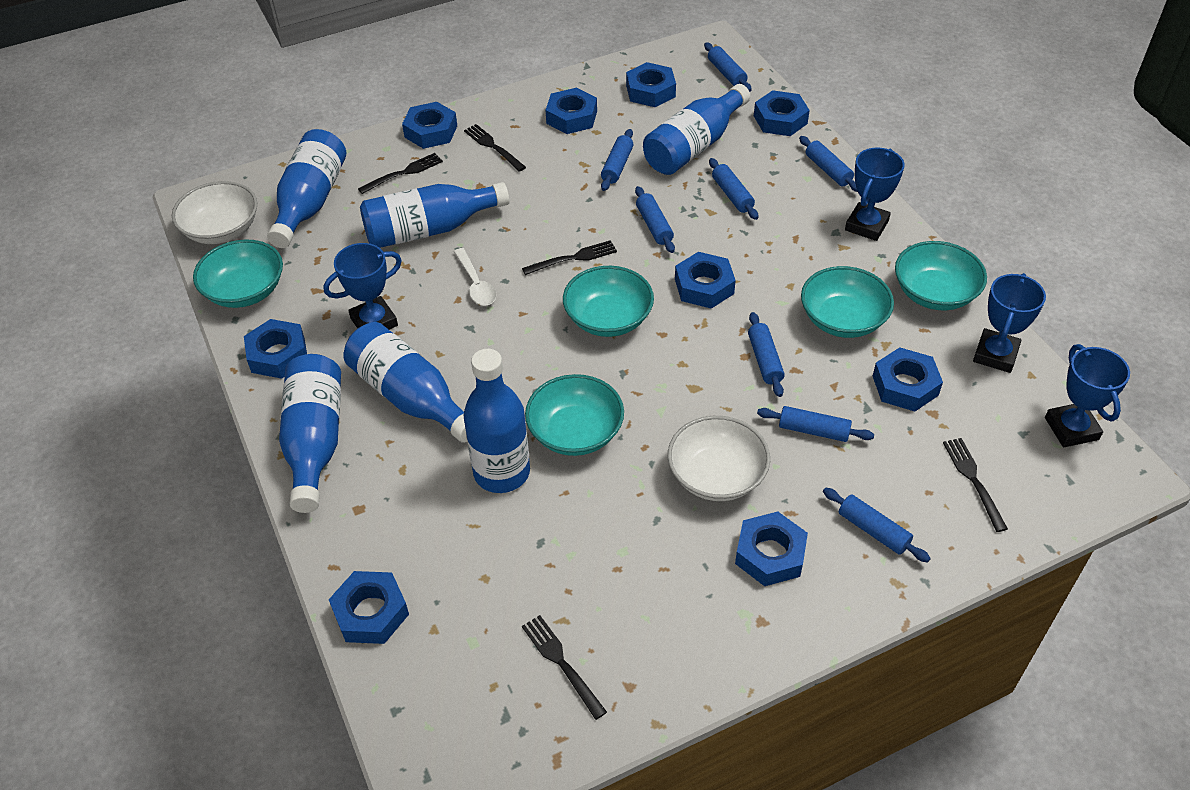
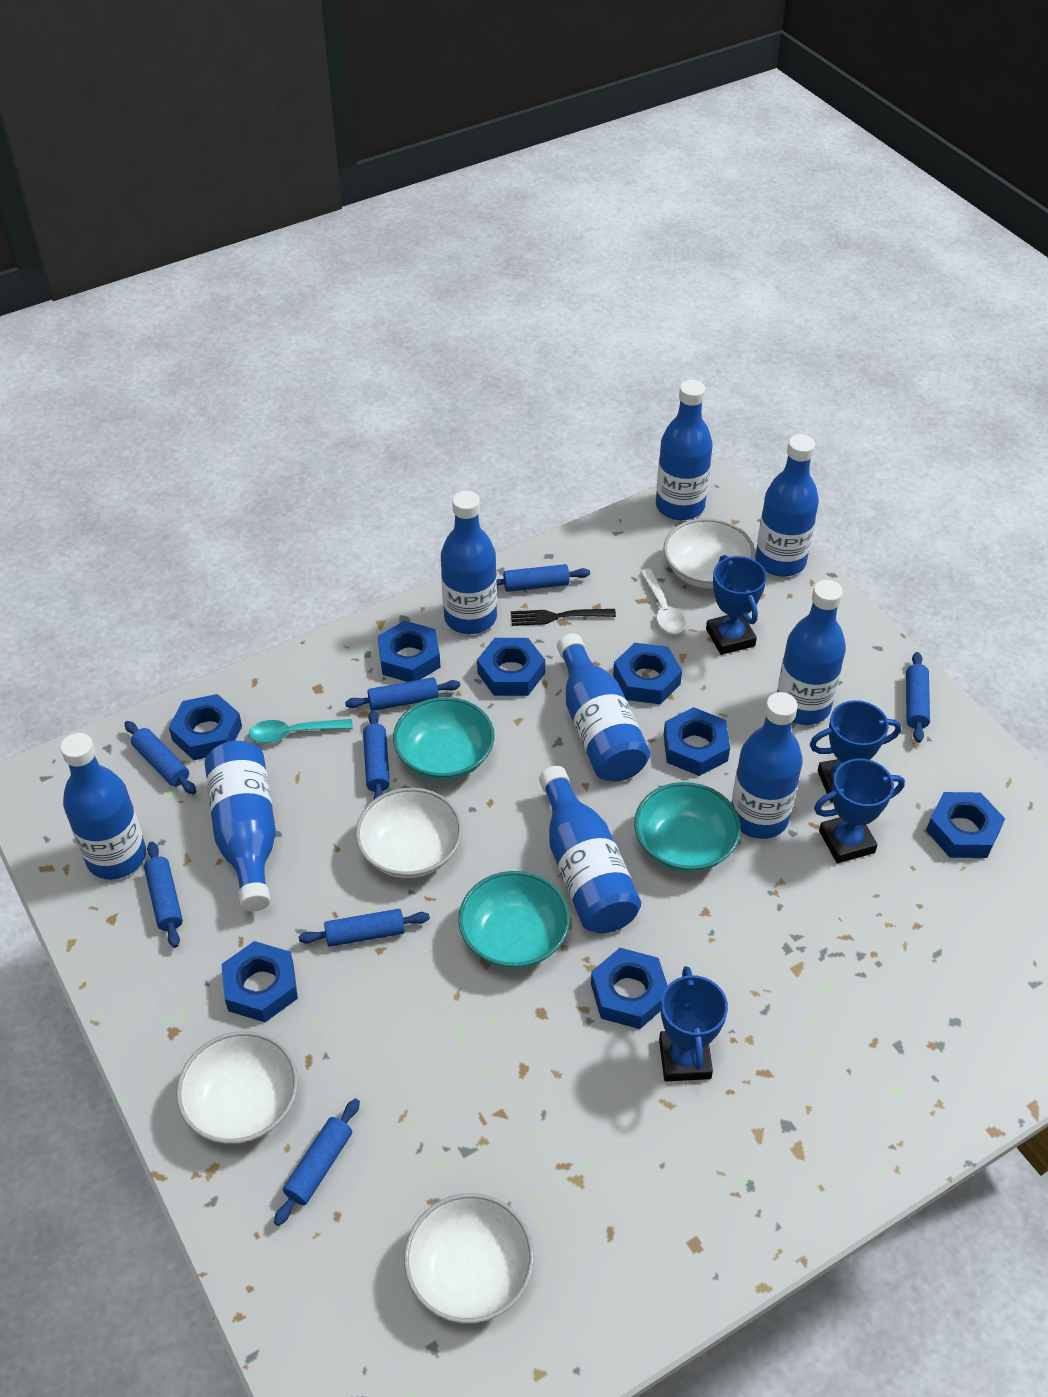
black fork: 5 -> 1
blue bottle: 6 -> 9
blue nut: 9 -> 8
turquoise bowl: 5 -> 3
turquoise spoon: 0 -> 1
white bowl: 2 -> 4

